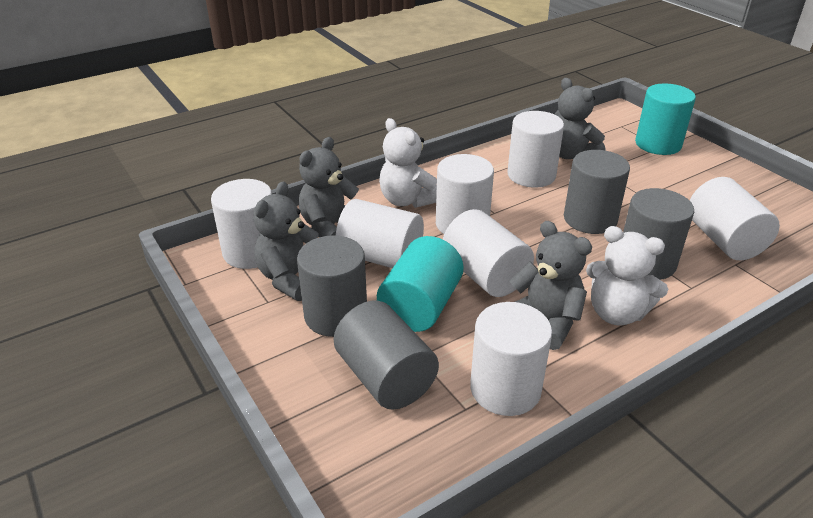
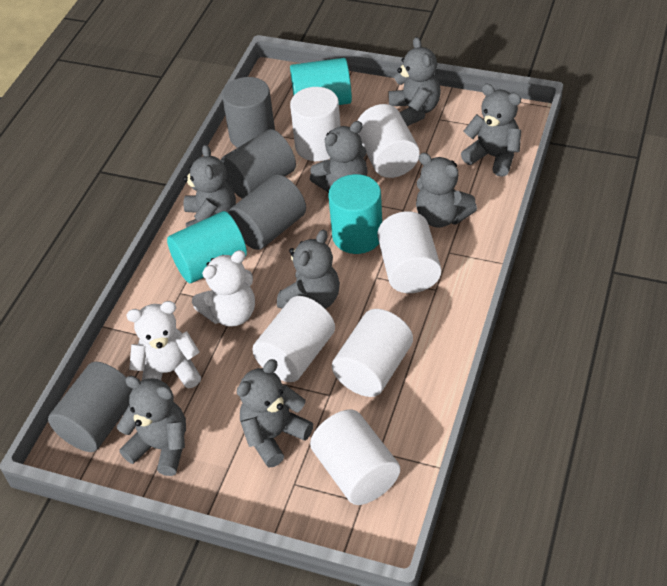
grey teddy bear: 4 -> 8
turquoise cylinder: 2 -> 3
white cylinder: 7 -> 6

